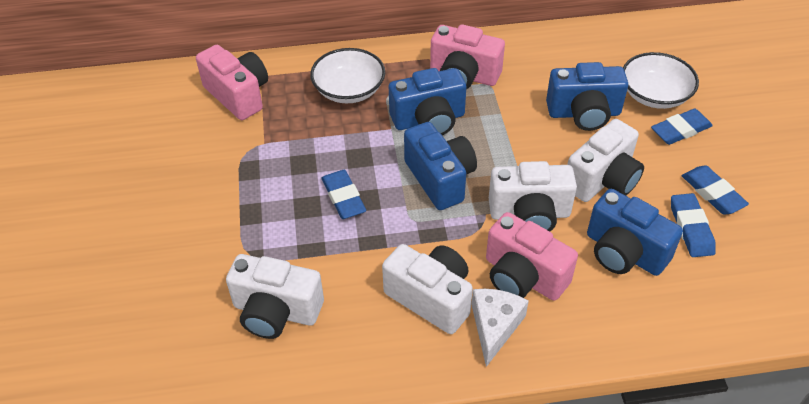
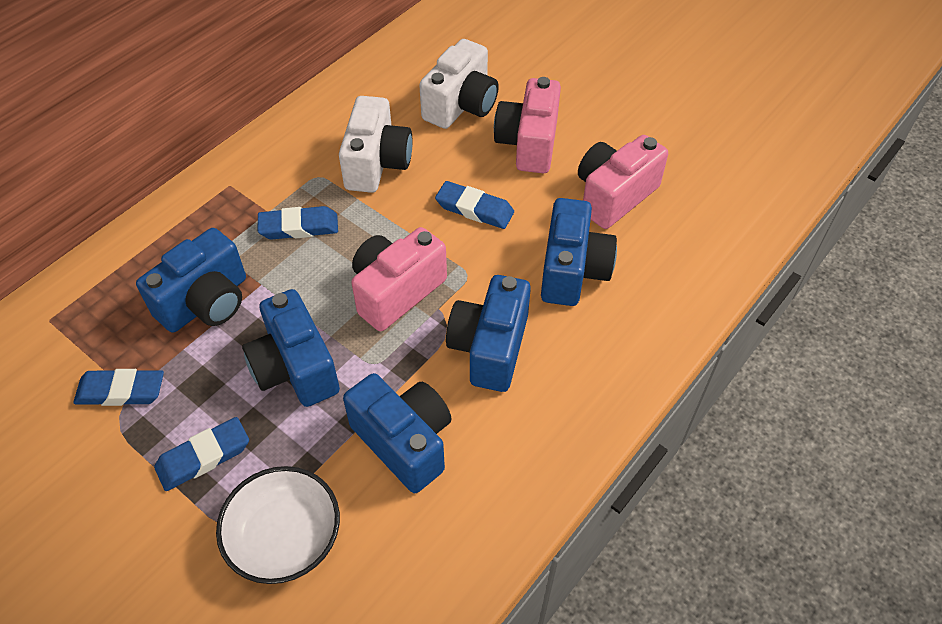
blue camera: 4 -> 5
white bowl: 2 -> 1
white camera: 4 -> 2
white cheese: 1 -> 0

